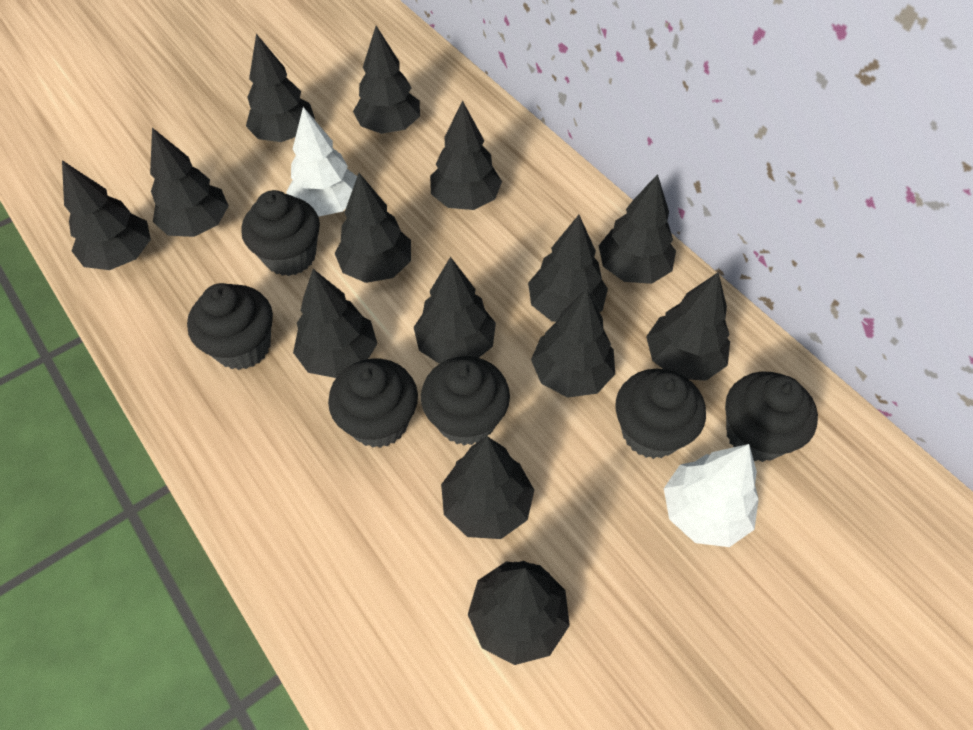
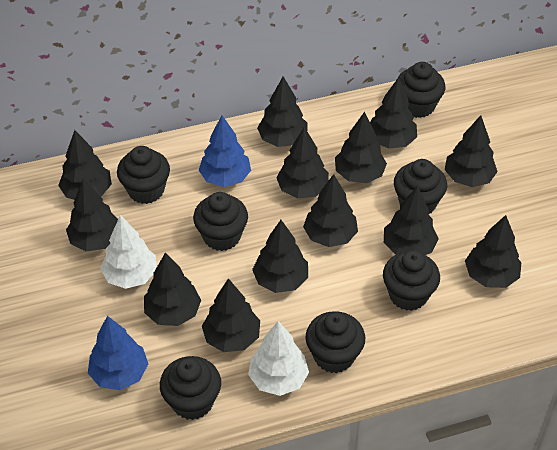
black cupcake: 6 -> 7
black tree: 14 -> 13
blue tree: 0 -> 2

